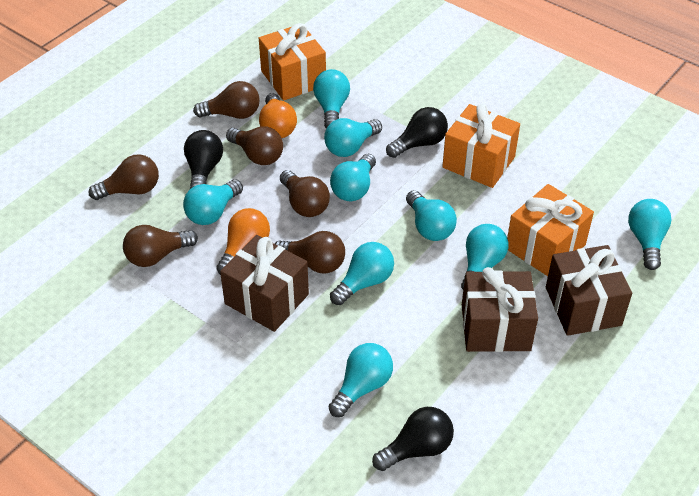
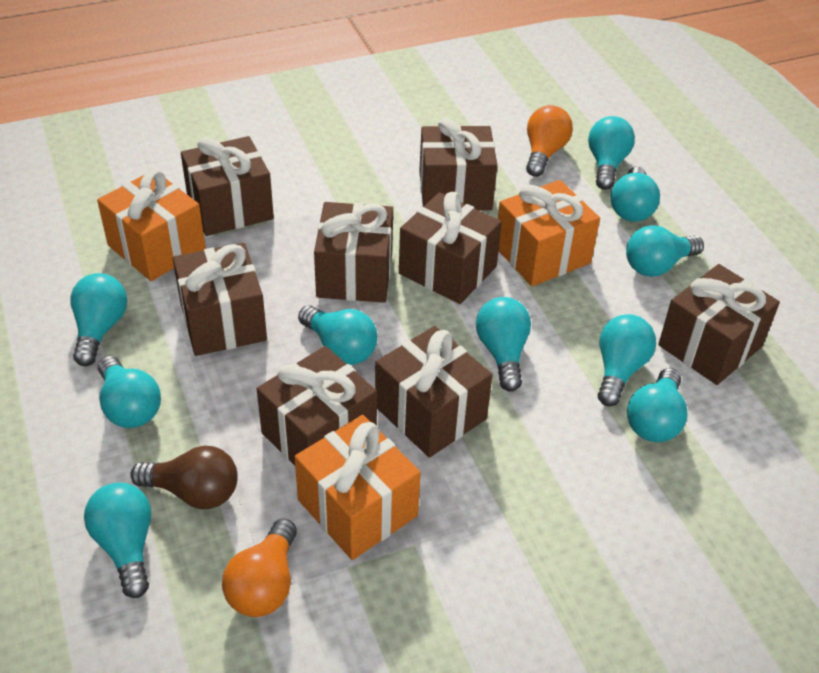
black light bulb: 3 -> 0
brown gift: 3 -> 8
brown light bulb: 6 -> 1
turquoise light bulb: 9 -> 10

